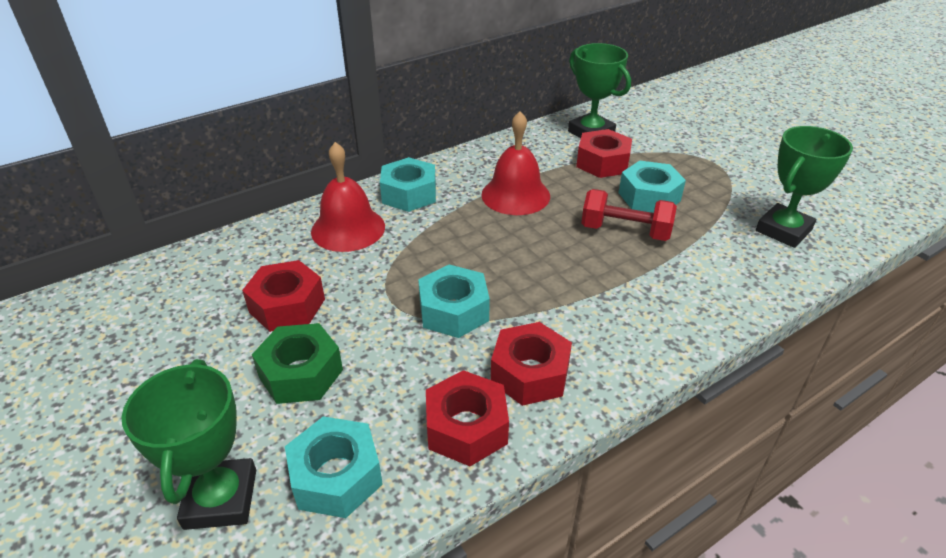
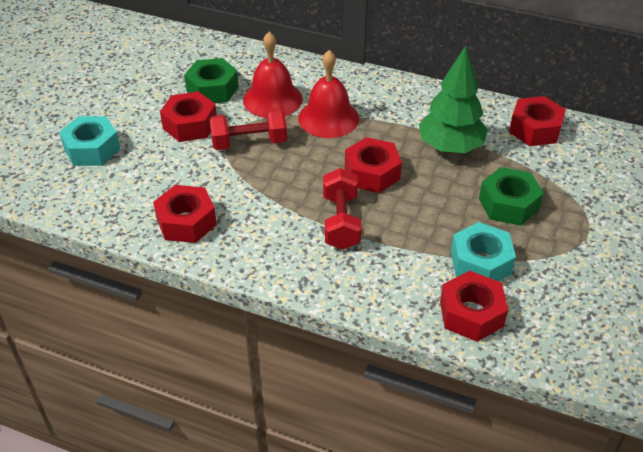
green nut: 1 -> 2
green tree: 0 -> 1
green trophy: 3 -> 0
red dumbbell: 1 -> 2
red nut: 4 -> 5
turquoise nut: 4 -> 2

